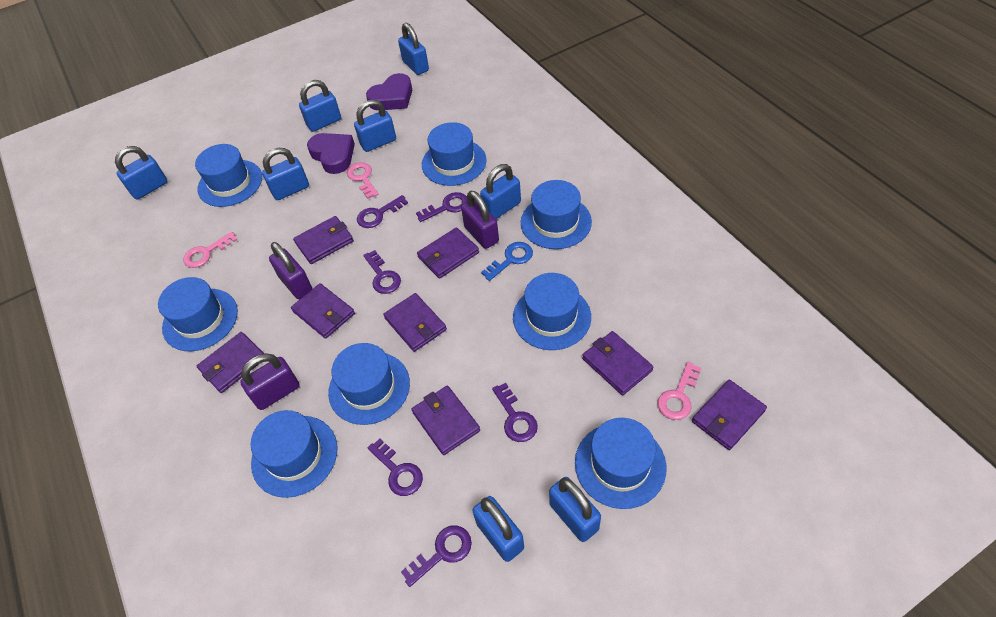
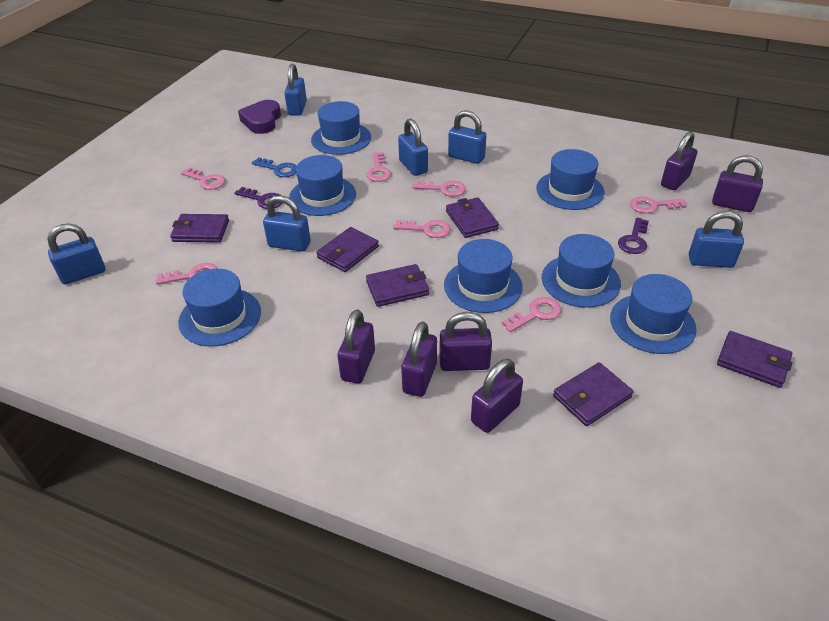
blue hat: 8 -> 7
blue padlock: 8 -> 6
pink key: 3 -> 7
purple heart: 2 -> 1
purple key: 6 -> 2
purple padlock: 3 -> 6
purple wallet: 8 -> 6

